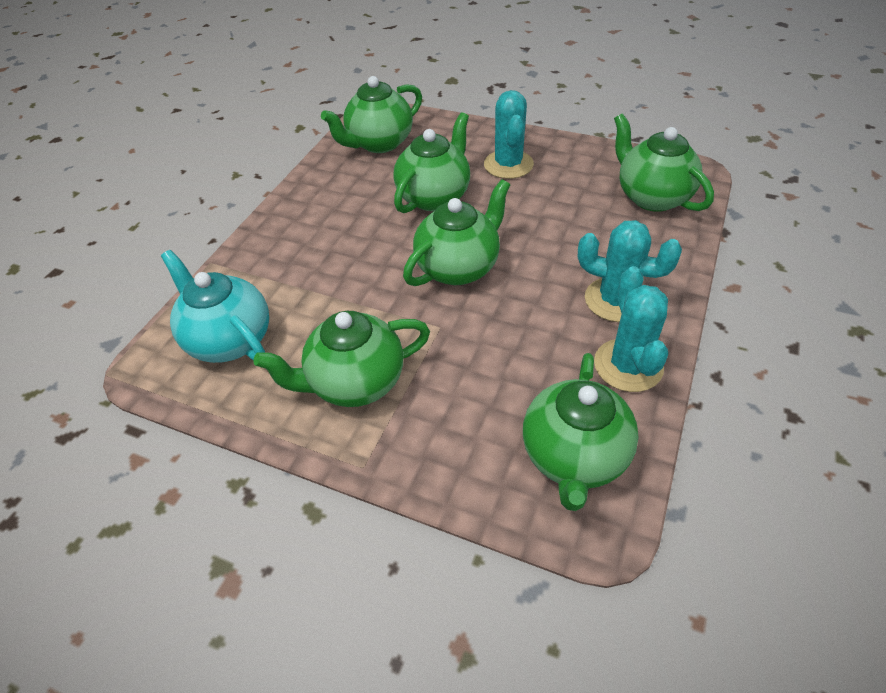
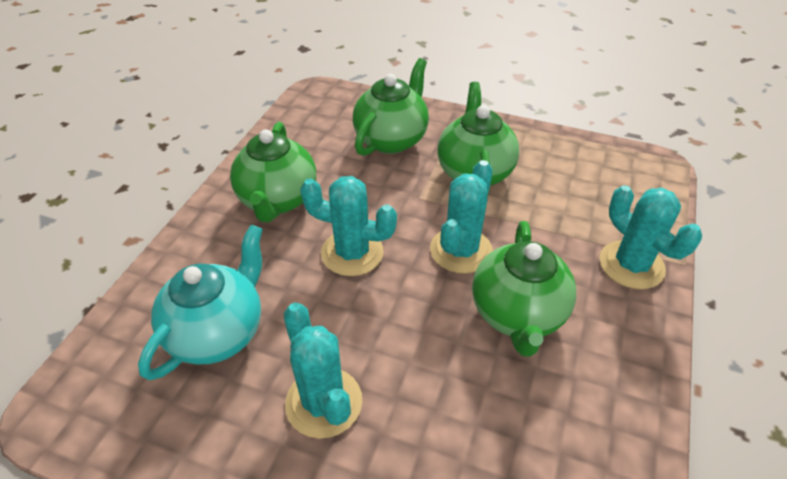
green teapot: 6 -> 4
turquoise cactus: 3 -> 4

